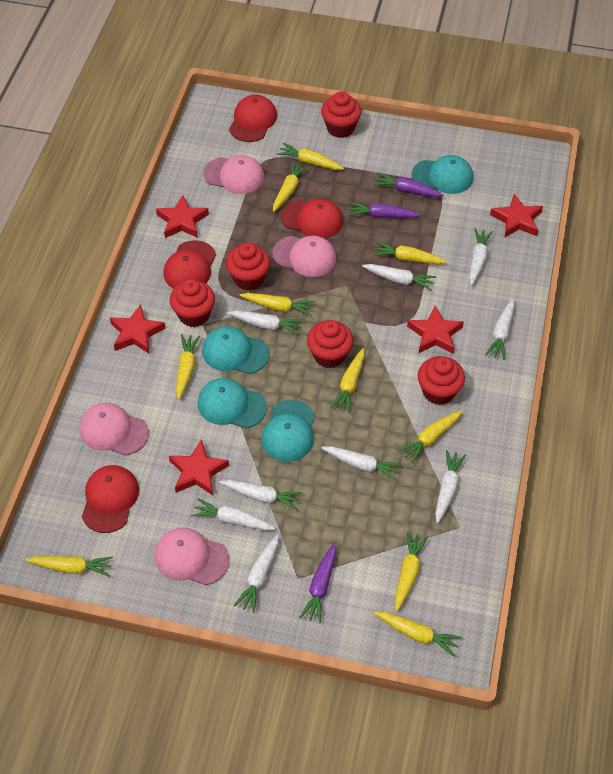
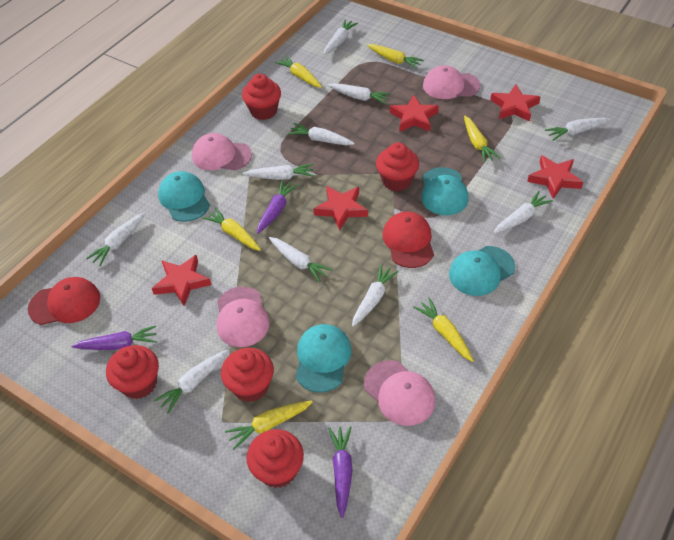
red cap: 4 -> 2
white carrot: 9 -> 10
yellow carrot: 10 -> 6

